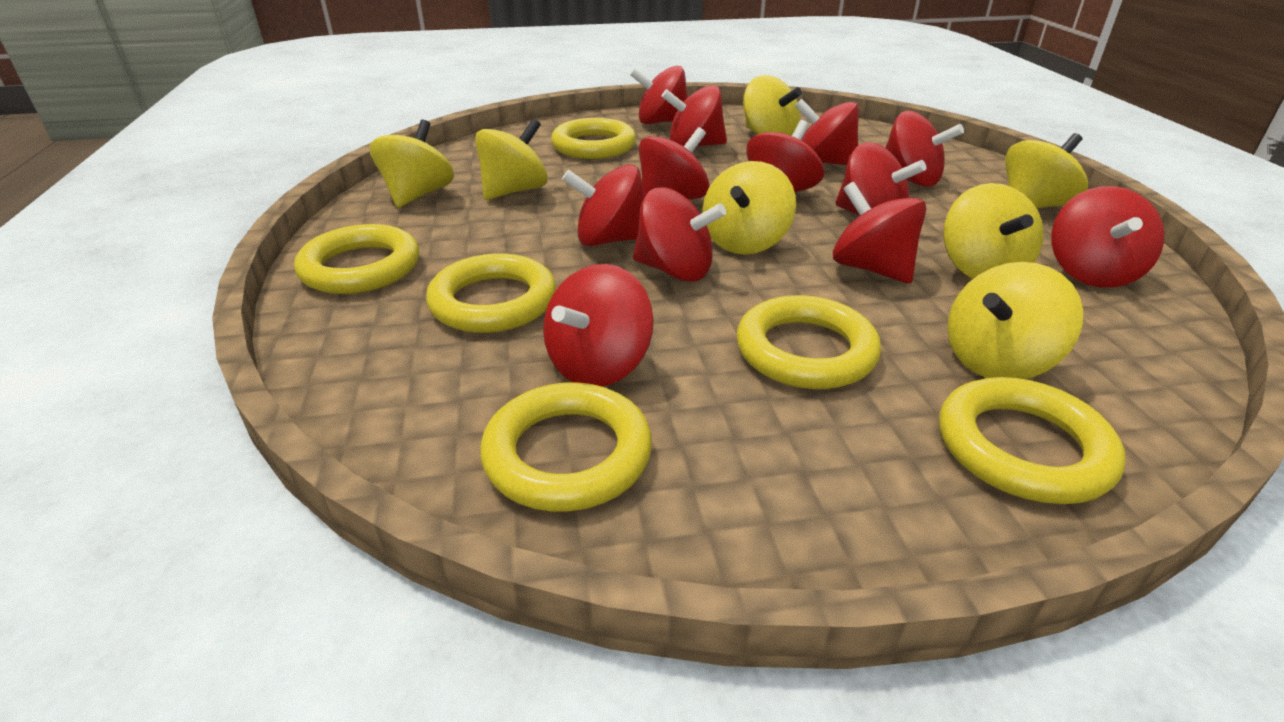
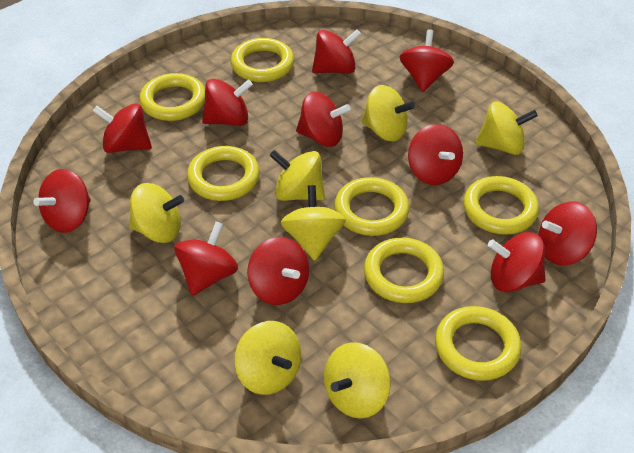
red spinning top: 12 -> 11
yellow ring: 6 -> 7

